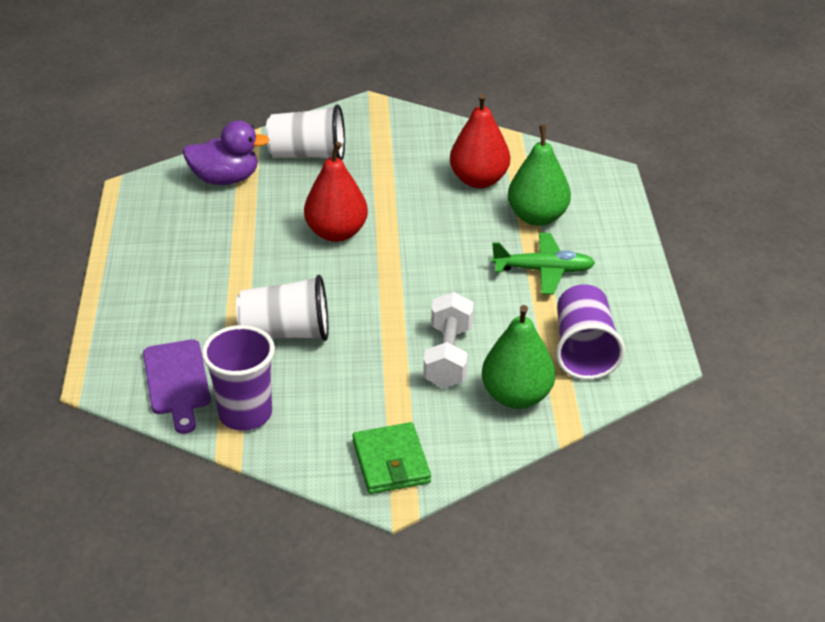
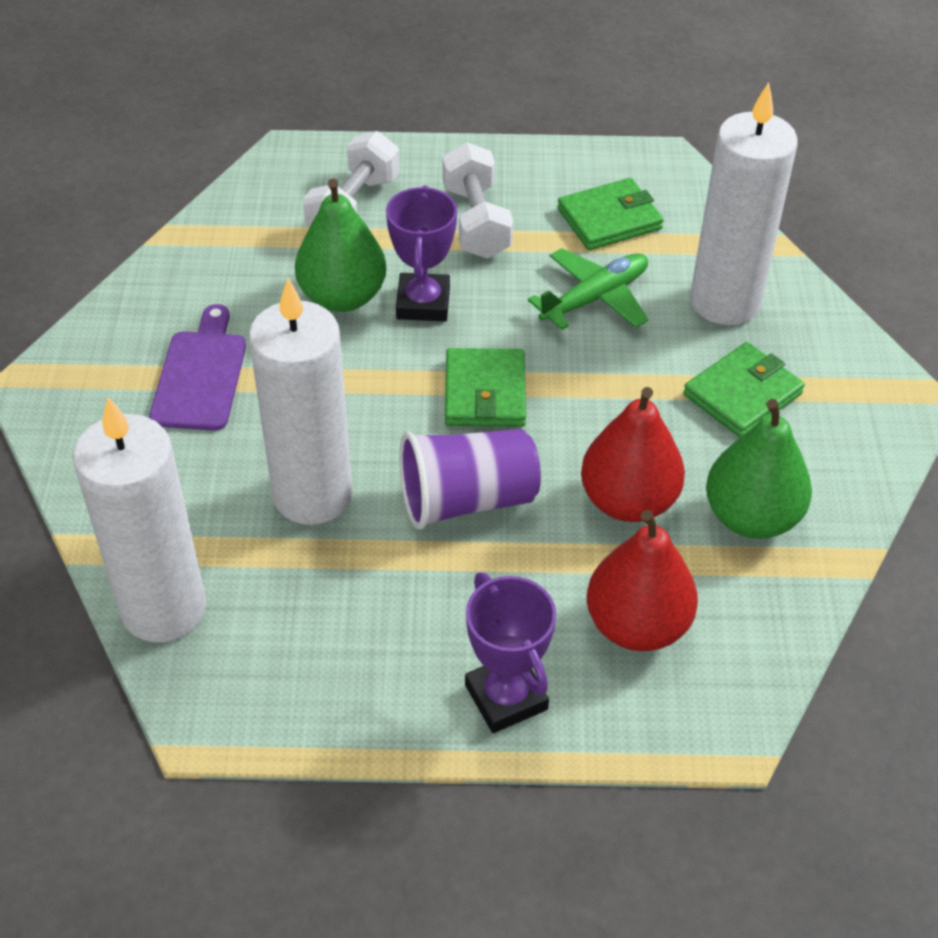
green wallet: 1 -> 3
purple cup: 2 -> 1
purple duck: 1 -> 0
purple trophy: 0 -> 2
white candle: 0 -> 3
white cup: 2 -> 0
white dumbbell: 1 -> 2

